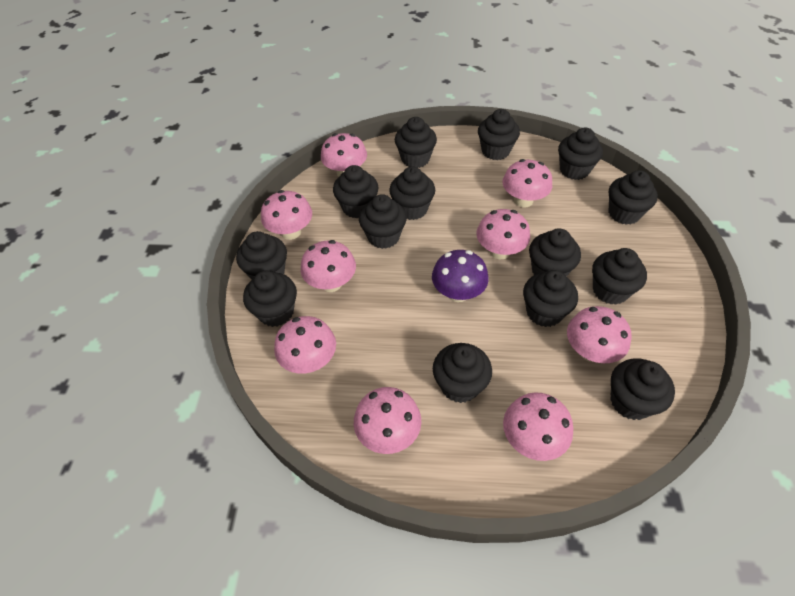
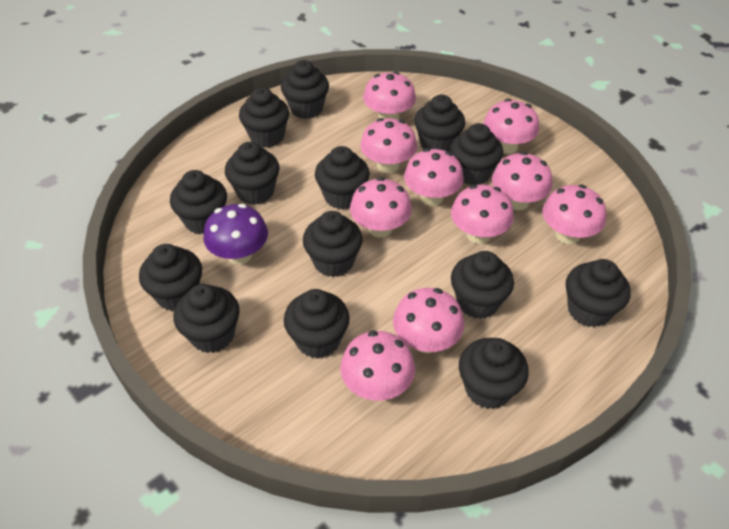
pink mushroom: 9 -> 10

